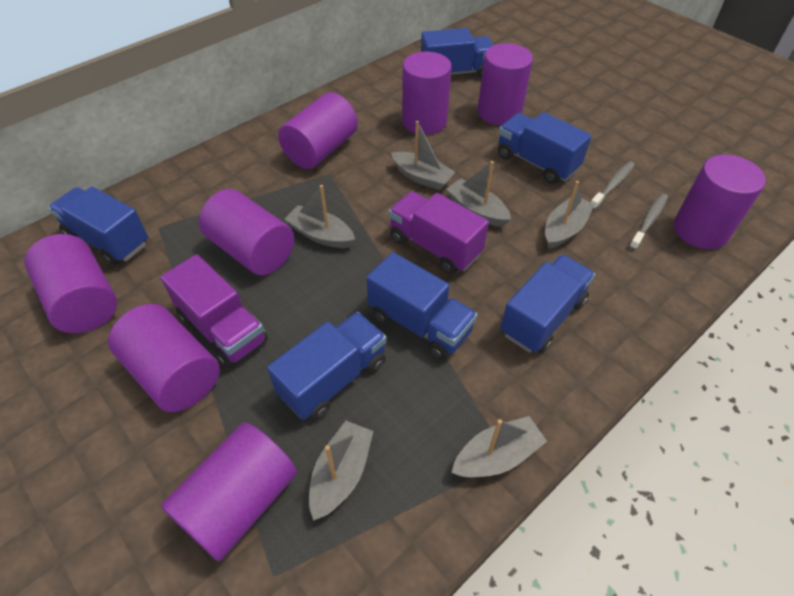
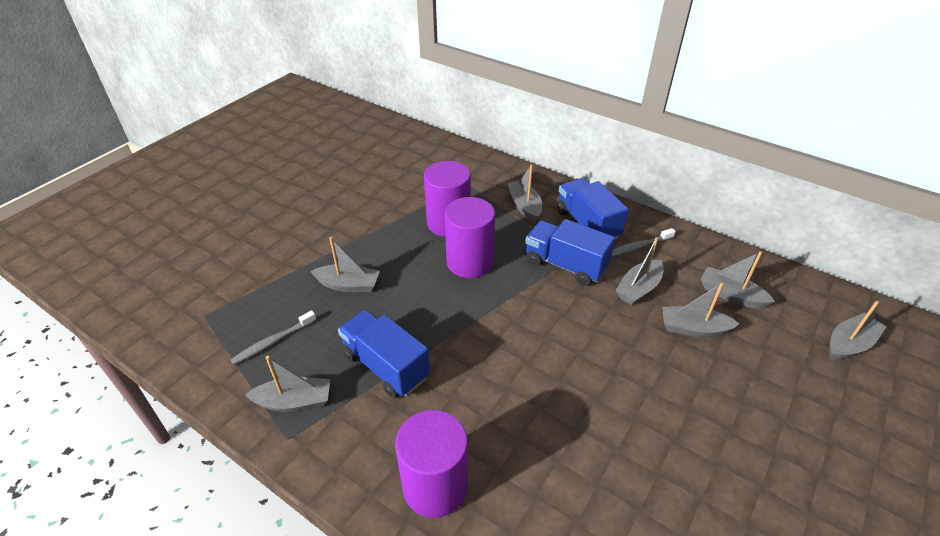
blue truck: 6 -> 3
grey boat: 6 -> 7
purple cylinder: 8 -> 3
purple truck: 2 -> 0

